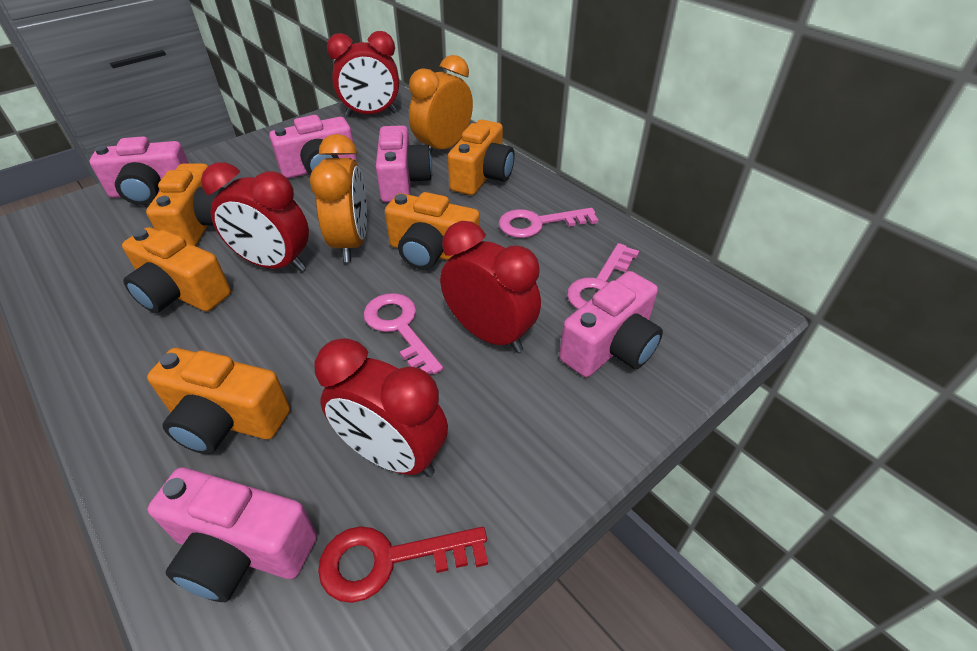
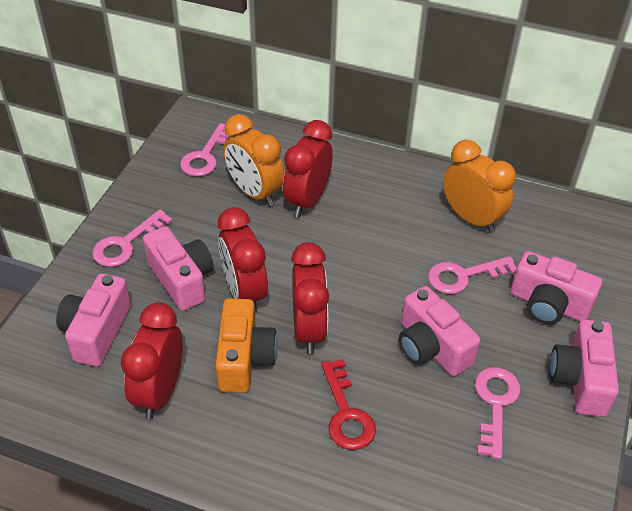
orange camera: 5 -> 1
pink key: 3 -> 4

